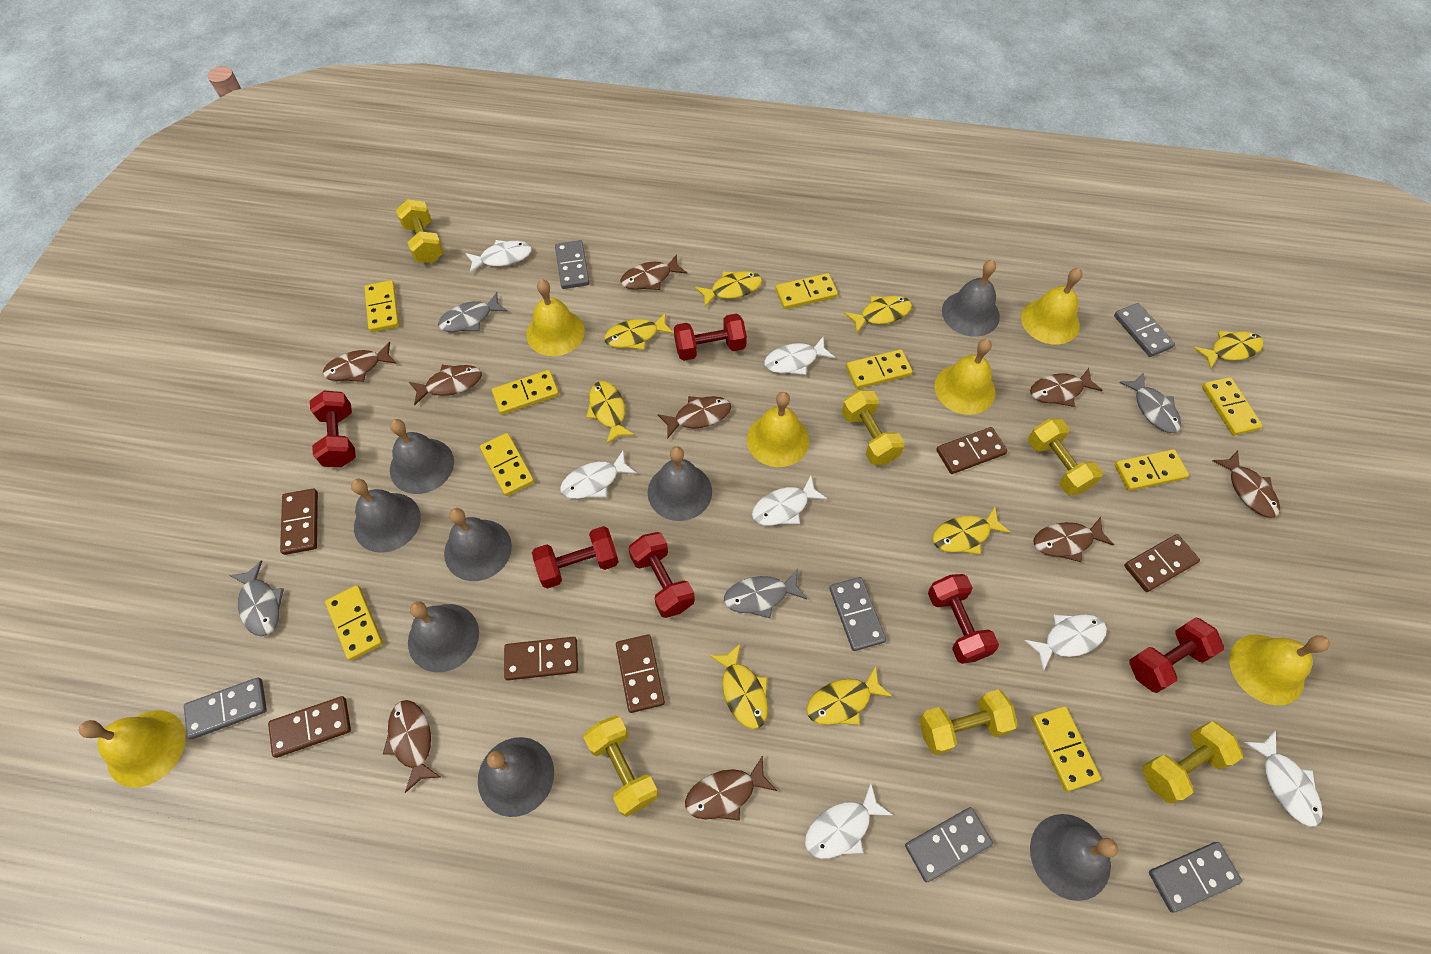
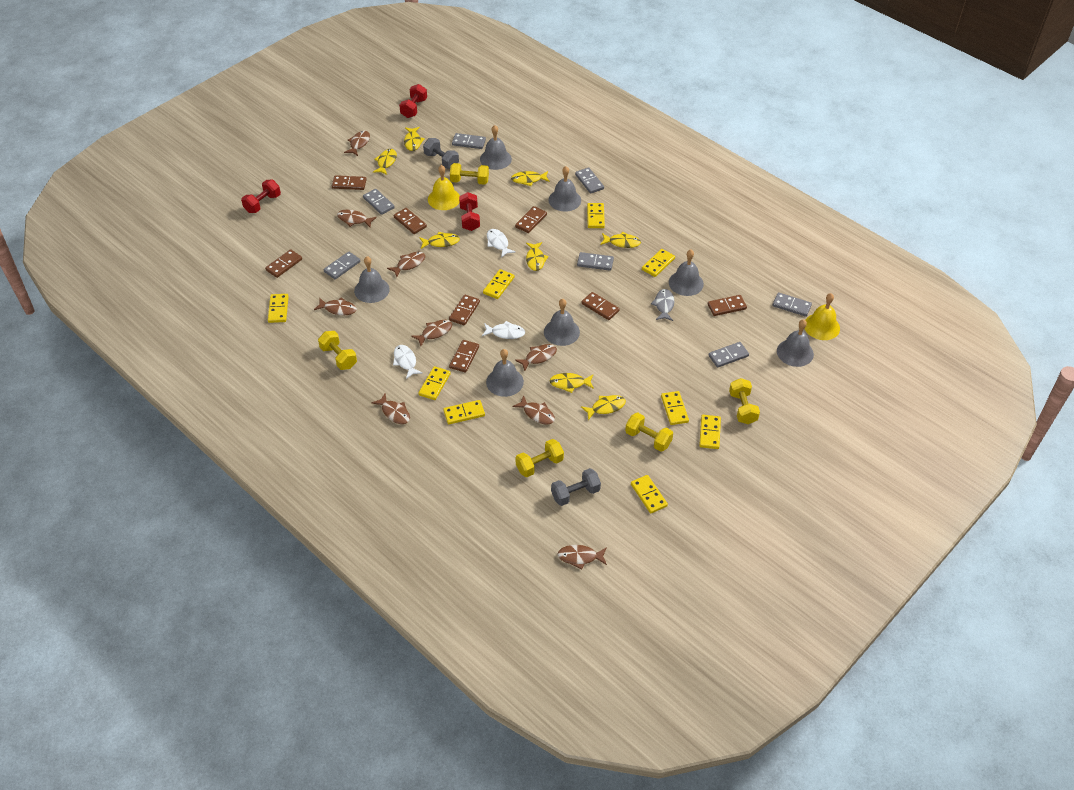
brown domino: 6 -> 8
grey bell: 8 -> 7
grey domino: 6 -> 7
grey dumbbell: 0 -> 2
grey fish: 4 -> 1
red dumbbell: 6 -> 3
white fish: 7 -> 3
yellow bell: 6 -> 2
yellow dumbbell: 6 -> 5

